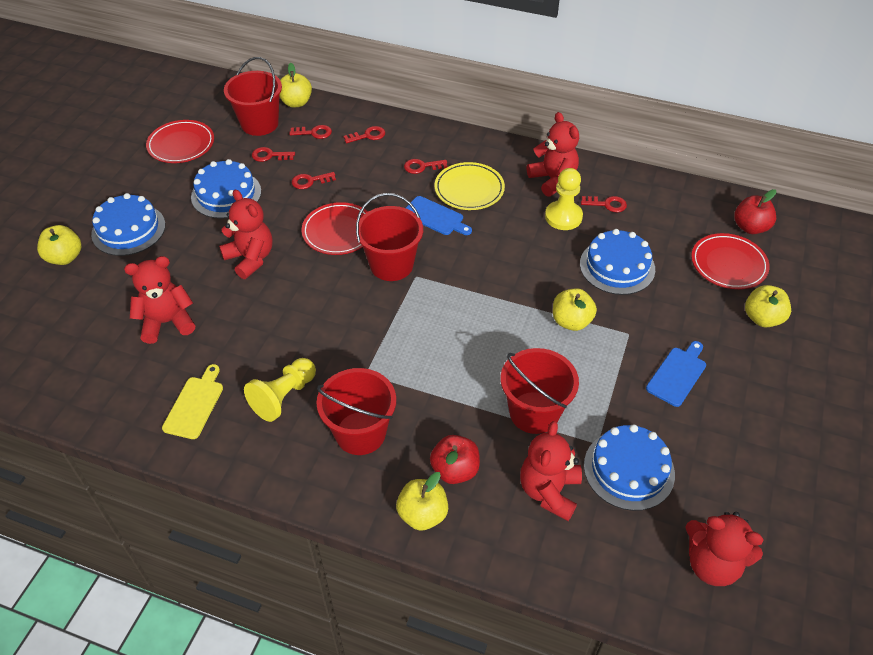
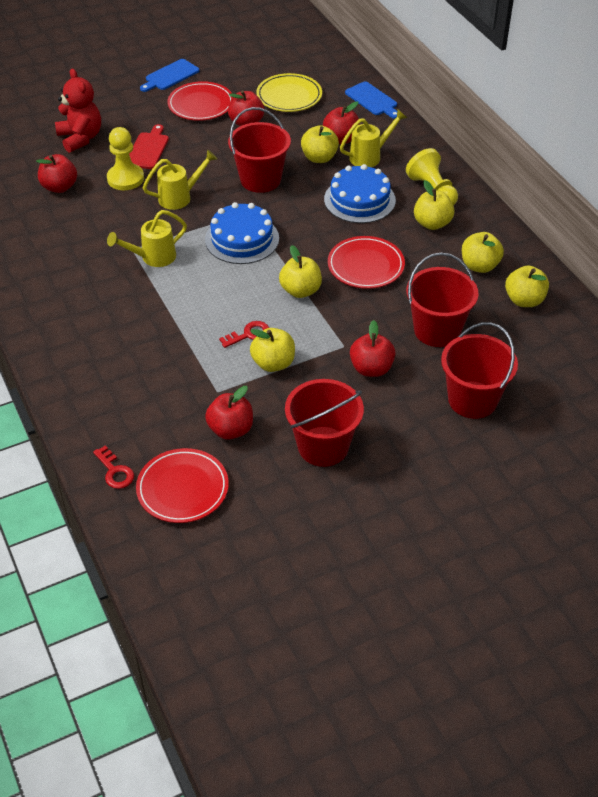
blue cake: 4 -> 2
red apple: 2 -> 5
red cutting board: 0 -> 1
red key: 6 -> 2
red teddy bear: 5 -> 1
yellow apple: 5 -> 6
yellow cutting board: 1 -> 0
yellow watering can: 0 -> 3

